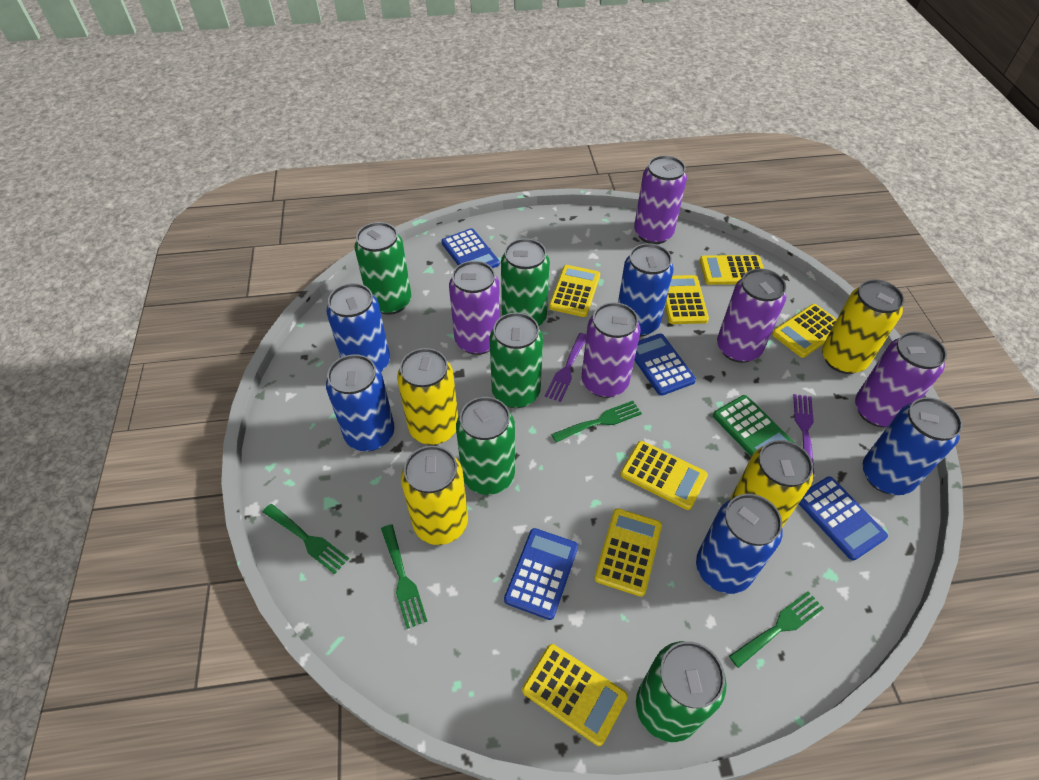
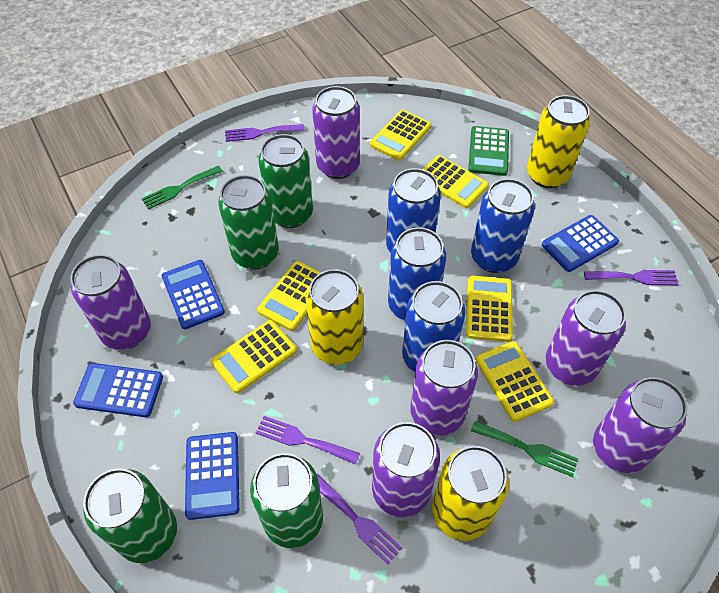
blue can: 5 -> 4
green can: 5 -> 4
green fork: 4 -> 2
purple can: 5 -> 6
purple fork: 2 -> 4
yellow calculator: 7 -> 6
yellow can: 4 -> 3

